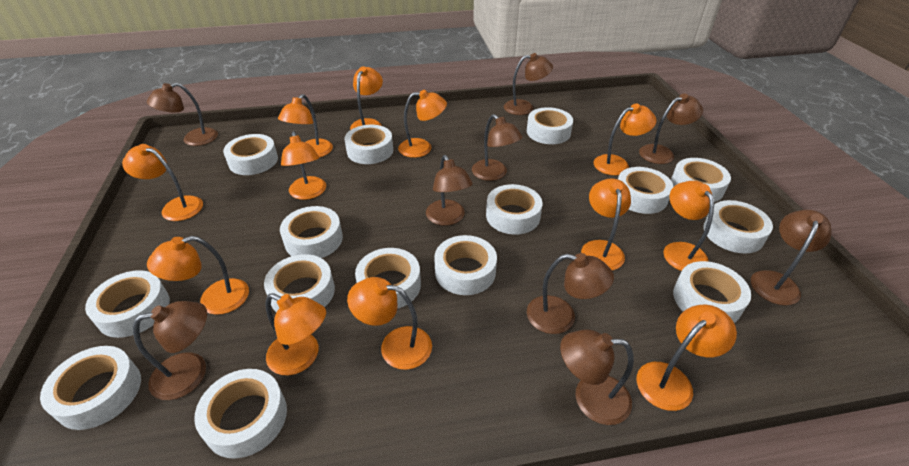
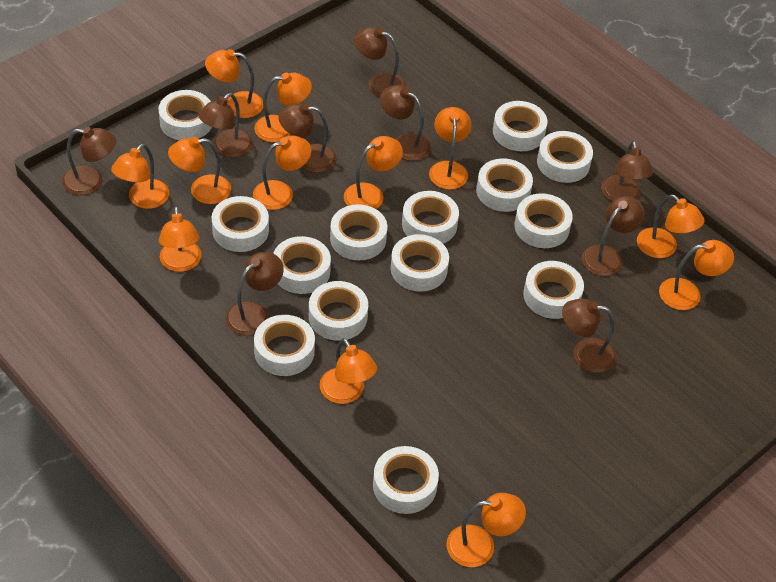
white tape: 15 -> 14

